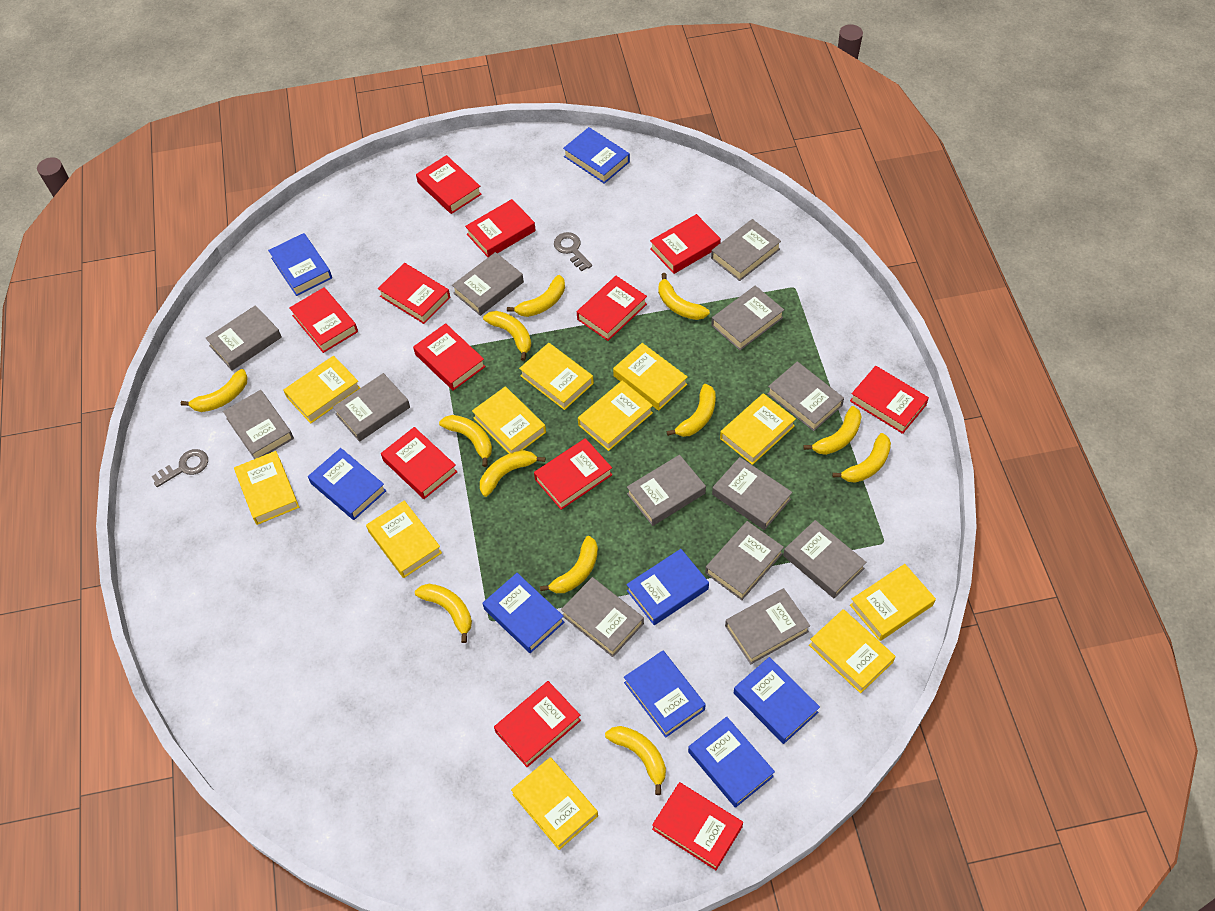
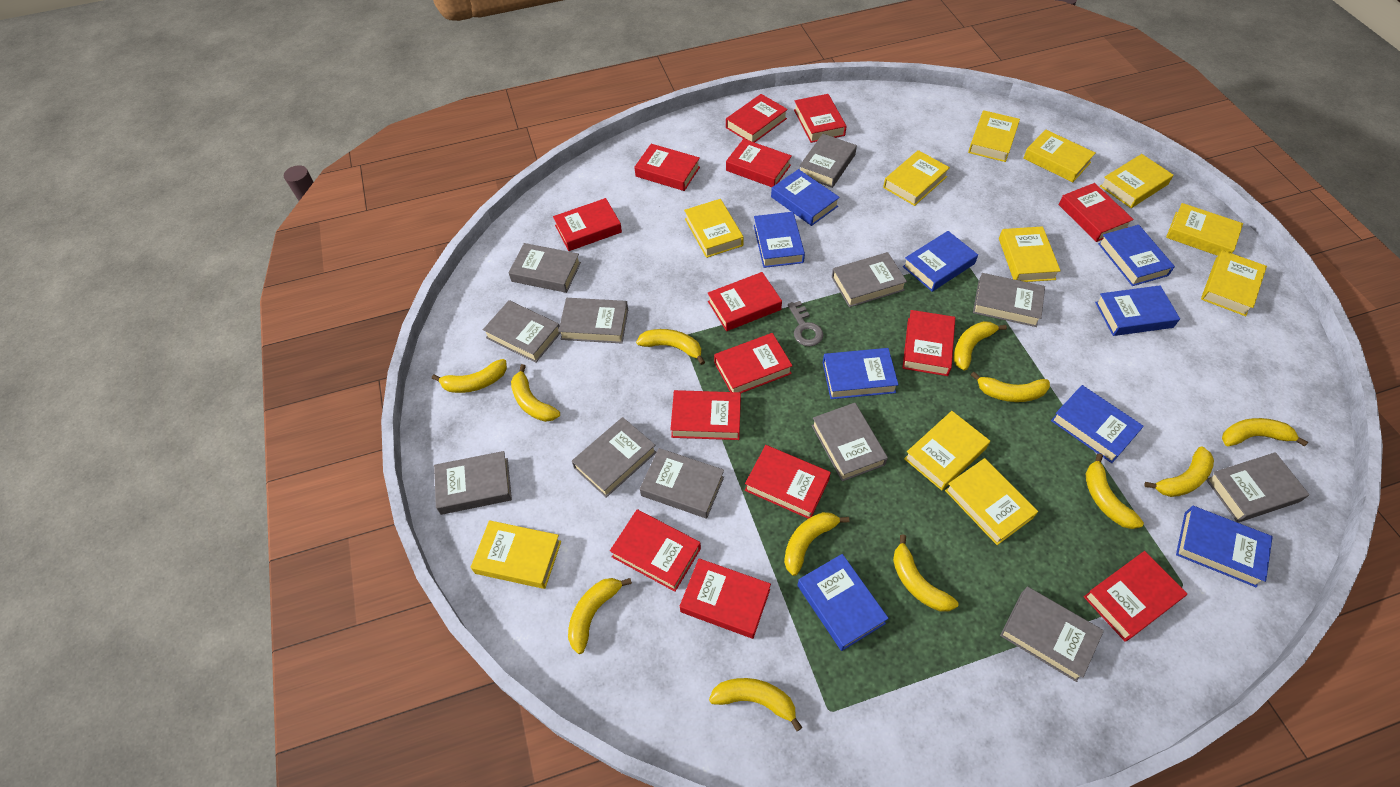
blue book: 8 -> 9
grey book: 13 -> 12
grey key: 2 -> 1
red book: 12 -> 14

